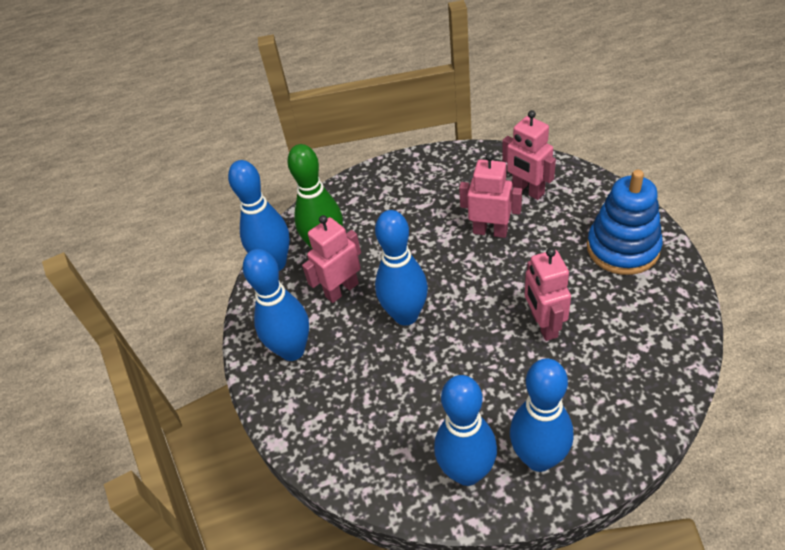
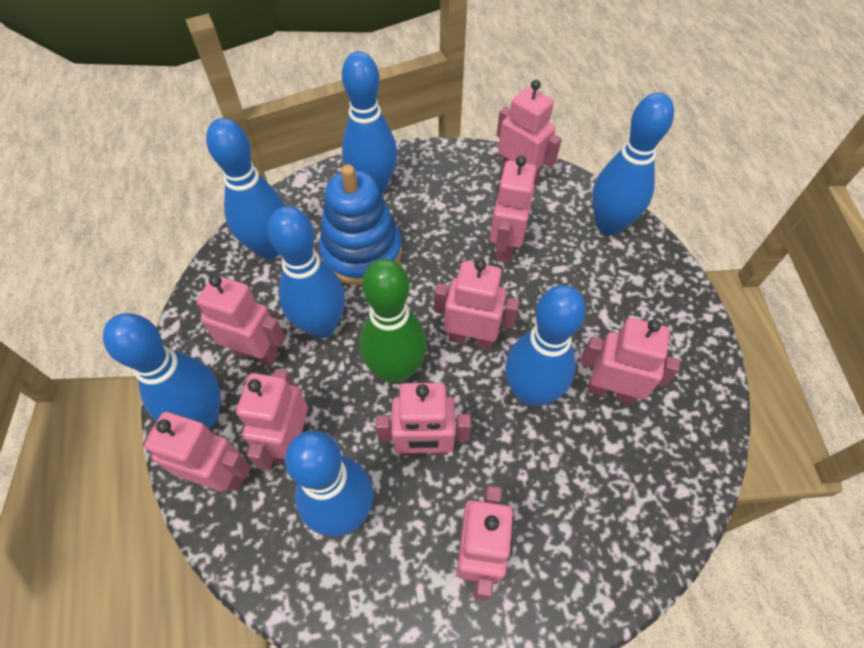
blue bowling pin: 5 -> 7
pink robot: 4 -> 9

